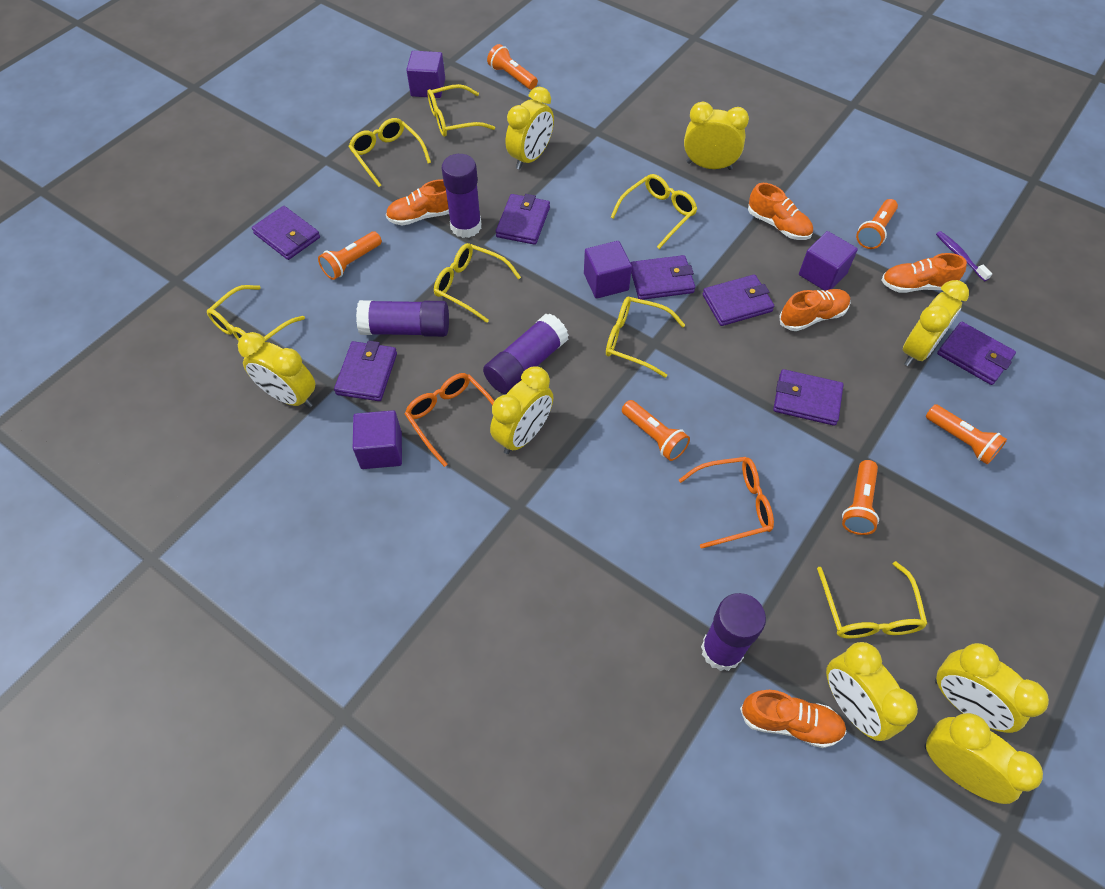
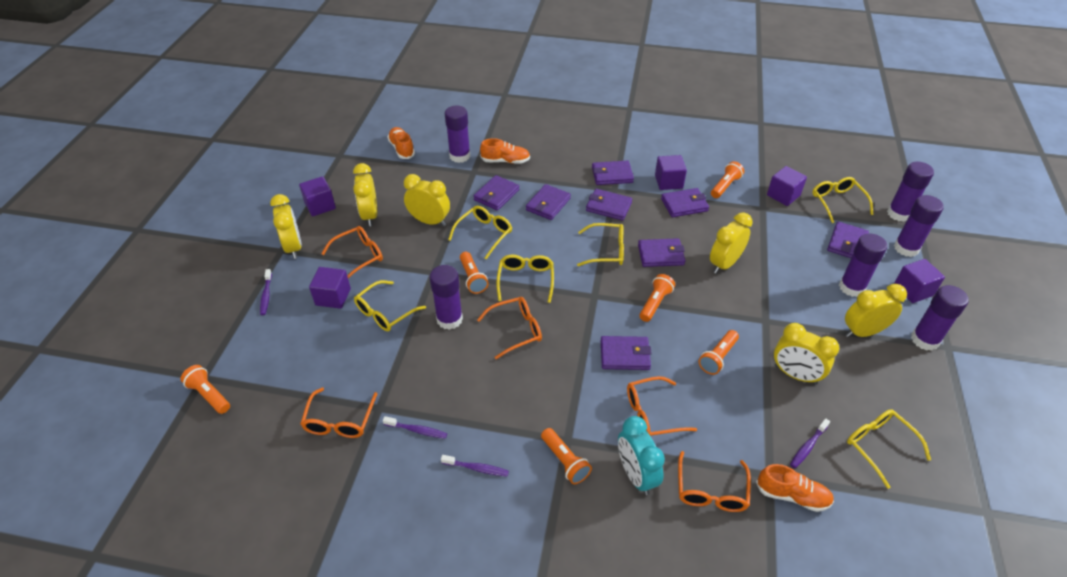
orange glasses: 2 -> 5
orange shoe: 5 -> 3
purple cube: 4 -> 5
purple glue stick: 4 -> 6
purple toothbrush: 1 -> 4
purple wallet: 7 -> 8
turquoise clock: 0 -> 1
yellow clock: 8 -> 6
yellow glasses: 7 -> 6

